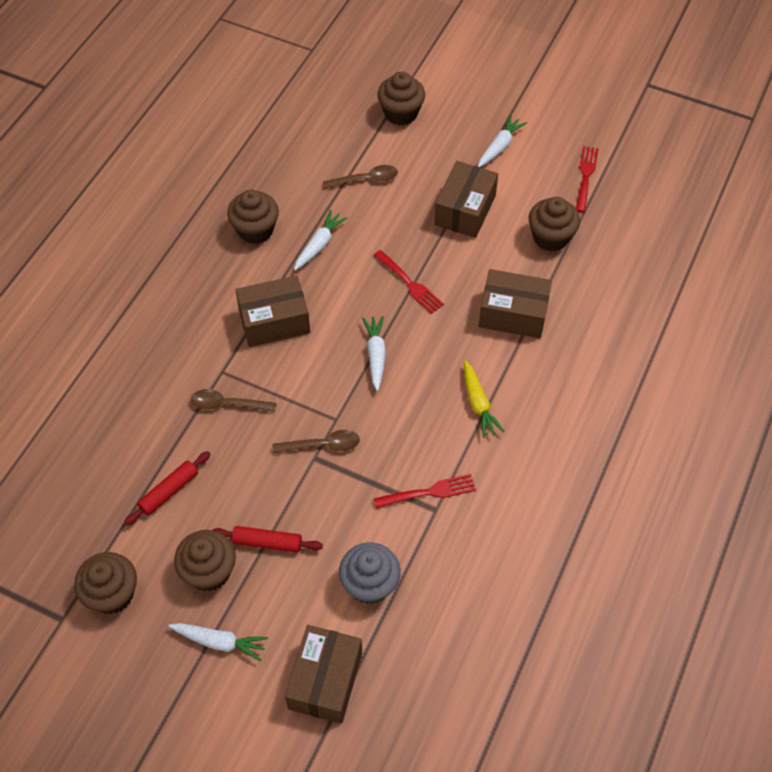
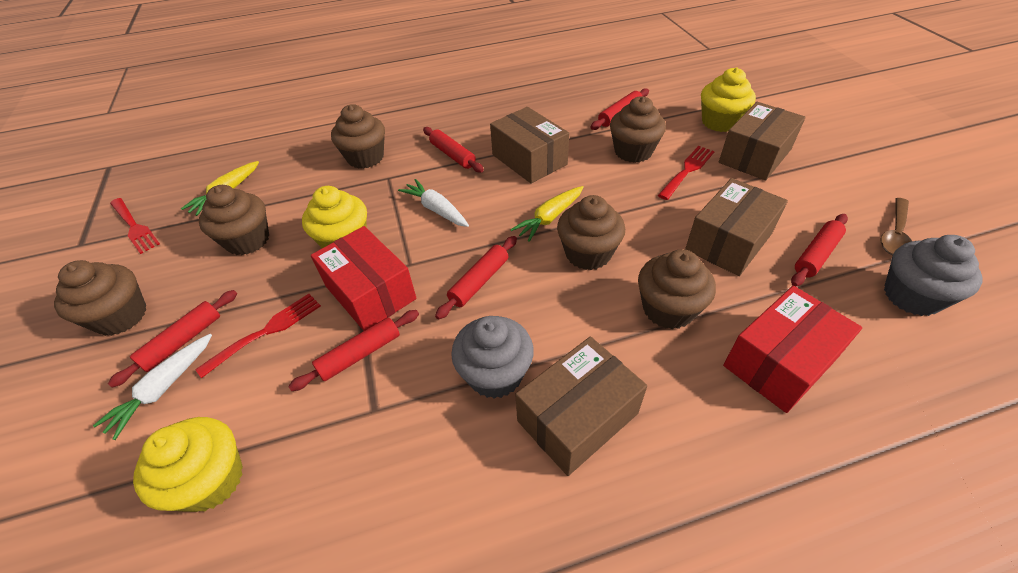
brown cupcake: 5 -> 6
brown spoon: 3 -> 1
grey cupcake: 1 -> 2
red box: 0 -> 2
red rolling pin: 2 -> 6
white carrot: 4 -> 2
yellow carrot: 1 -> 2
yellow cupcake: 0 -> 3

